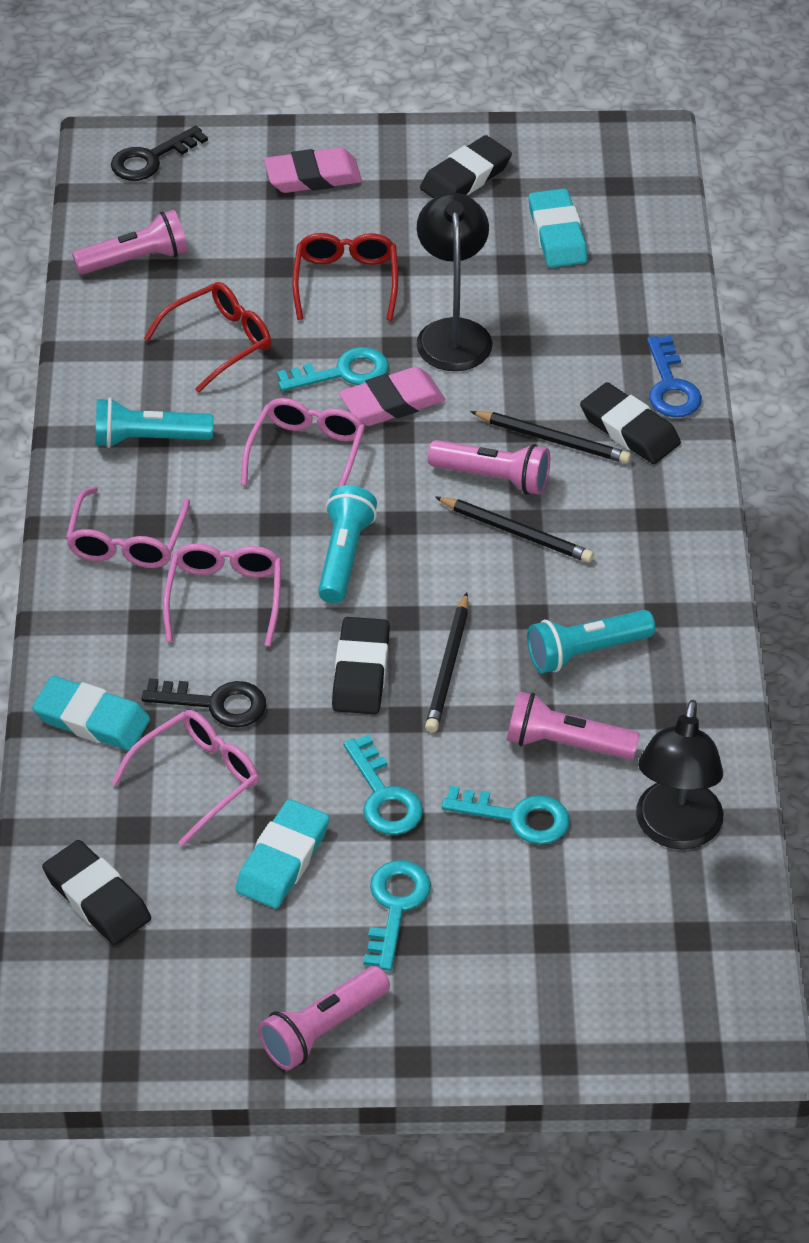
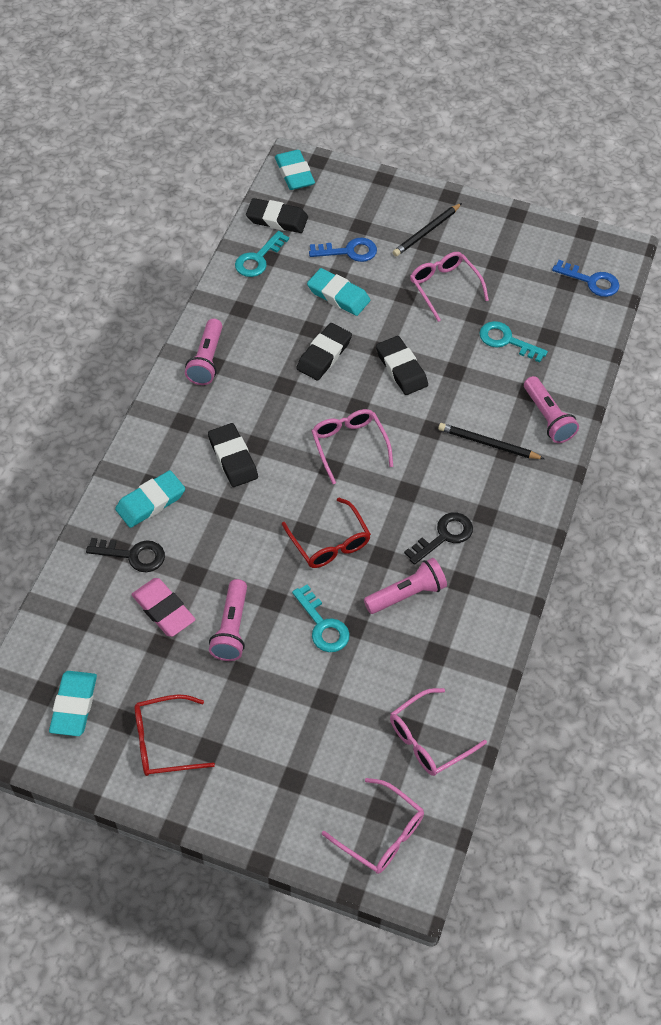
black lamp: 2 -> 0
black pencil: 3 -> 2
blue key: 1 -> 2
pink eraser: 2 -> 1
turquoise eraser: 3 -> 4
turquoise flashlight: 3 -> 0
turquoise key: 4 -> 3

